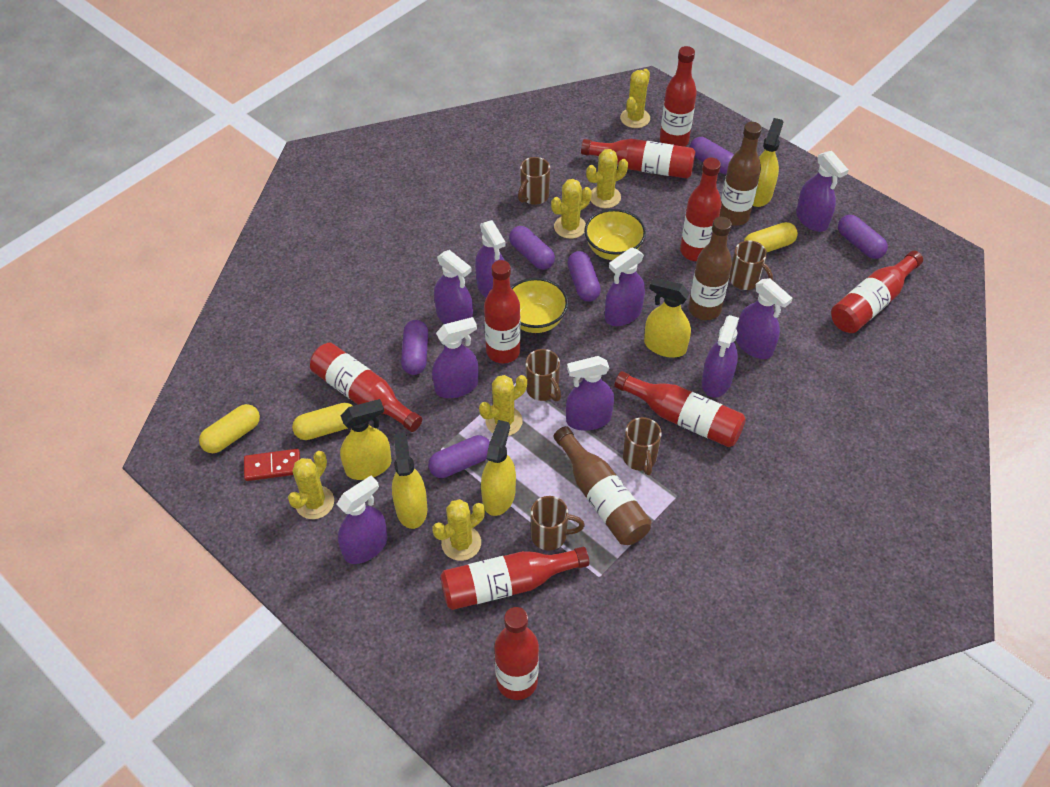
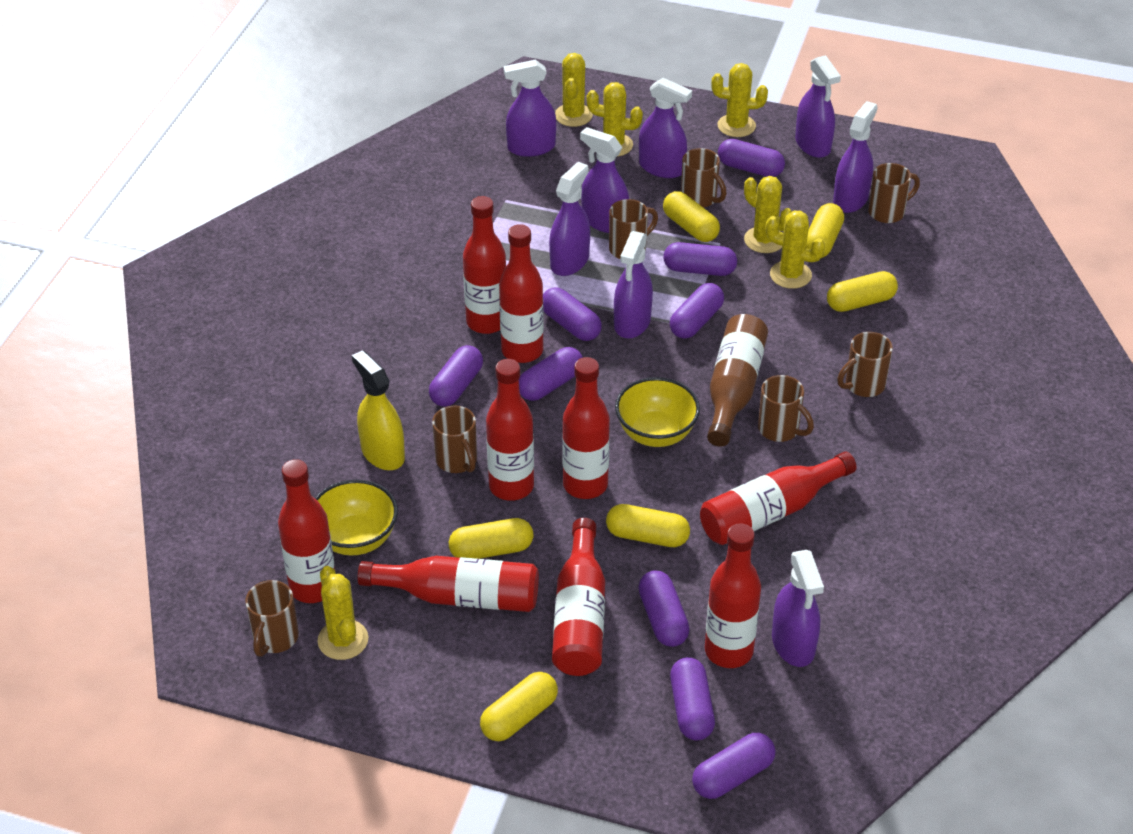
brown bottle: 3 -> 1
brown mug: 5 -> 7
purple capsule: 6 -> 9
purple spray bottle: 9 -> 8
red domino: 1 -> 0
yellow capsule: 3 -> 6
yellow spray bottle: 5 -> 1

